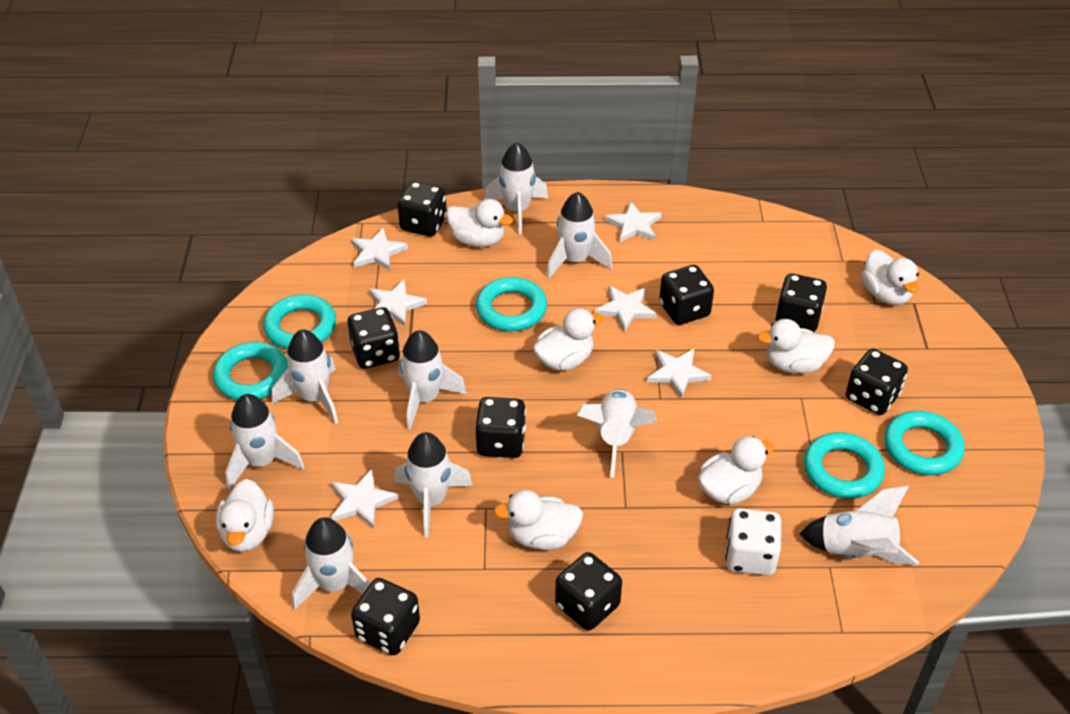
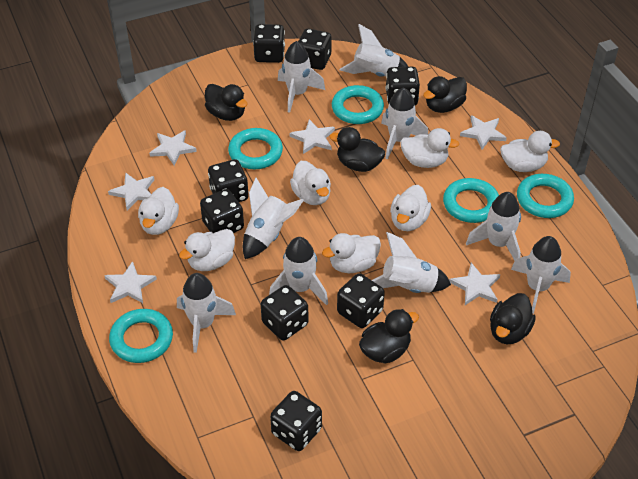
black duck: 0 -> 5
white dice: 1 -> 0

